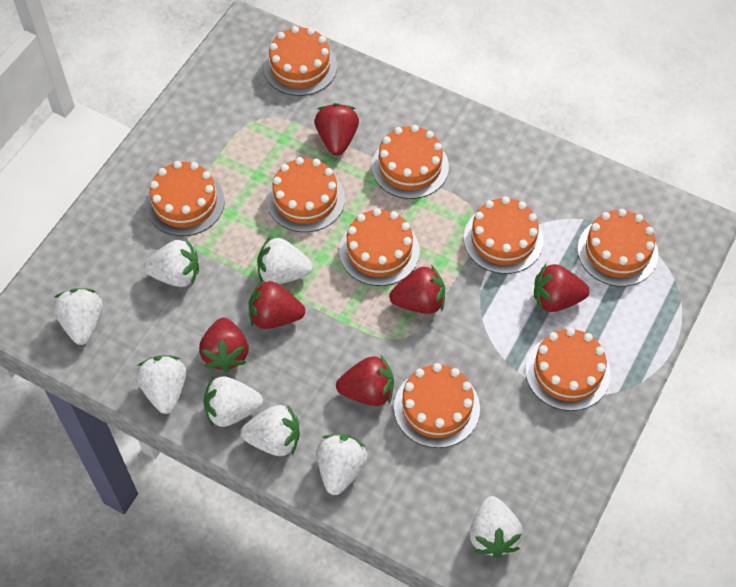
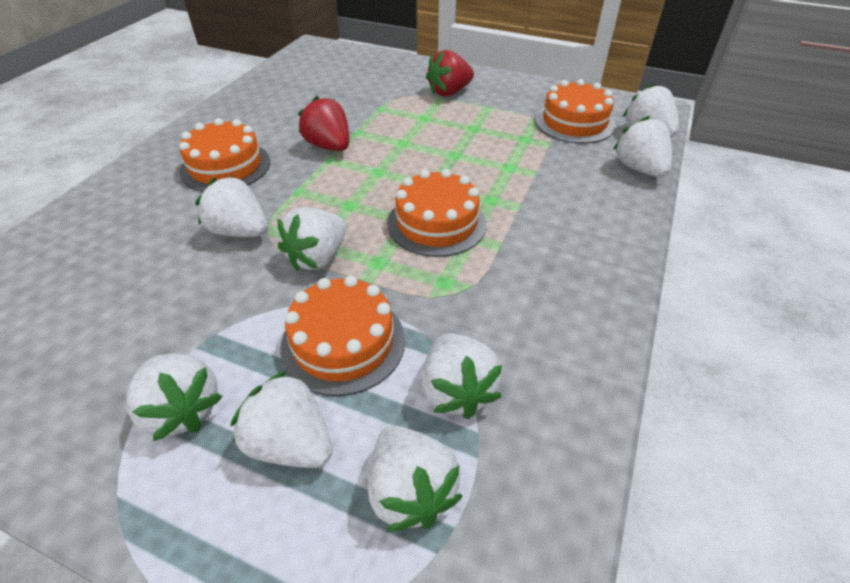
orange cake: 9 -> 4
red strawberry: 6 -> 2

